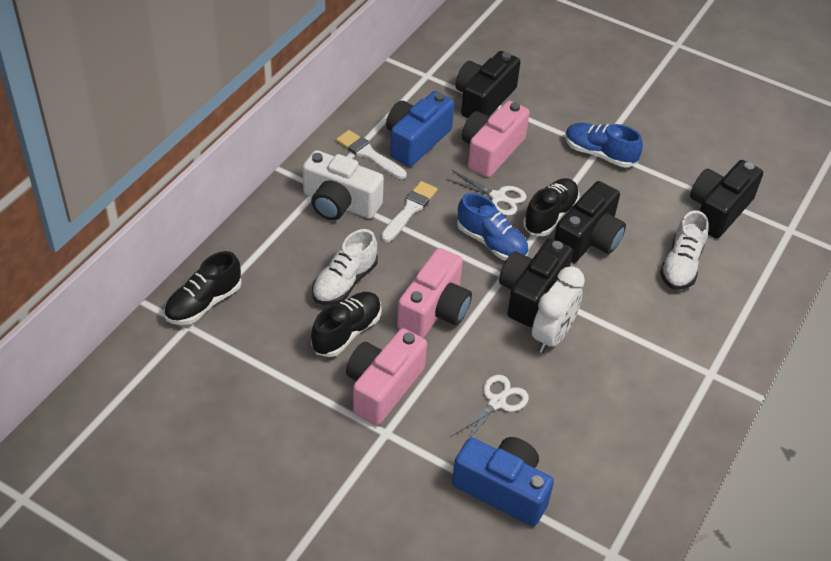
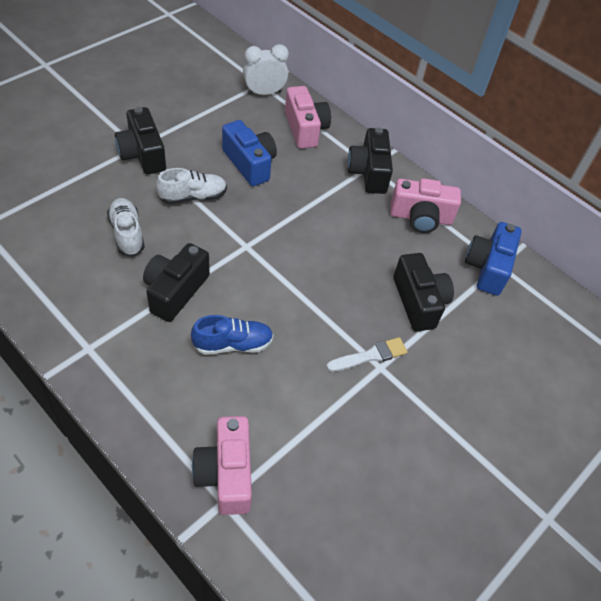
black shoe: 3 -> 0
blue shoe: 2 -> 1
white brush: 2 -> 1
white camera: 1 -> 0
white scissors: 2 -> 0

